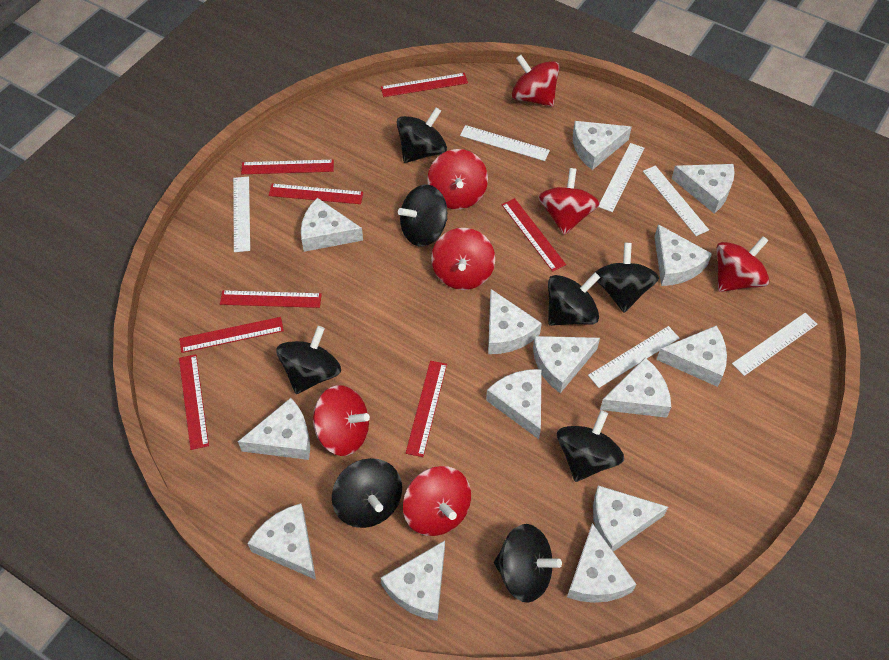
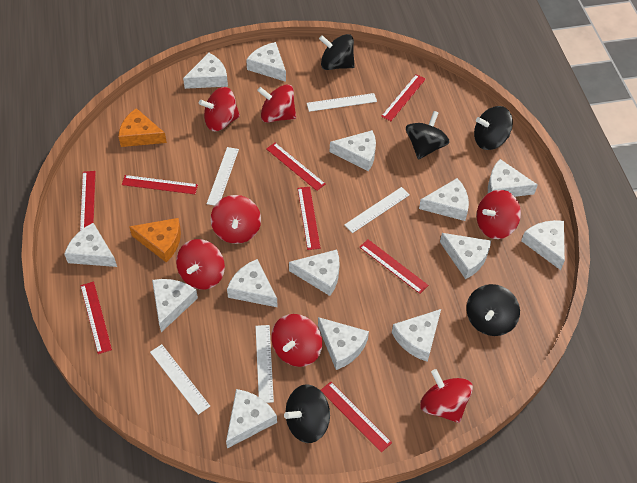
black spinning top: 8 -> 5
orange cheese: 0 -> 2
white ruler: 6 -> 5

